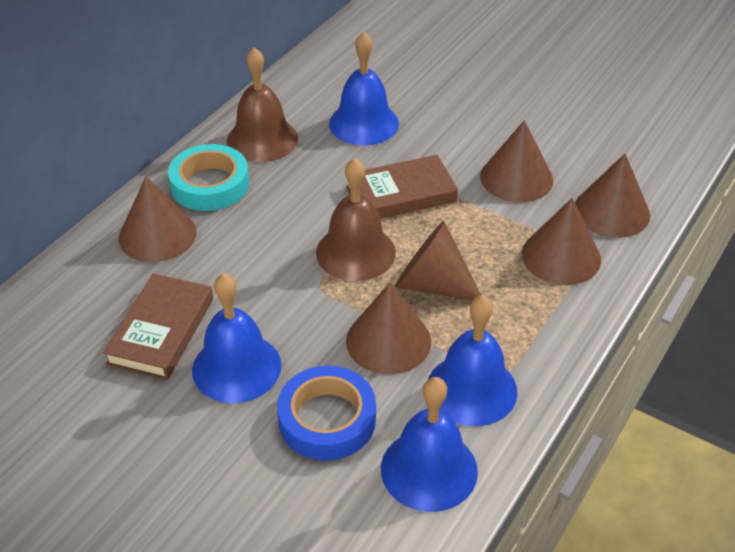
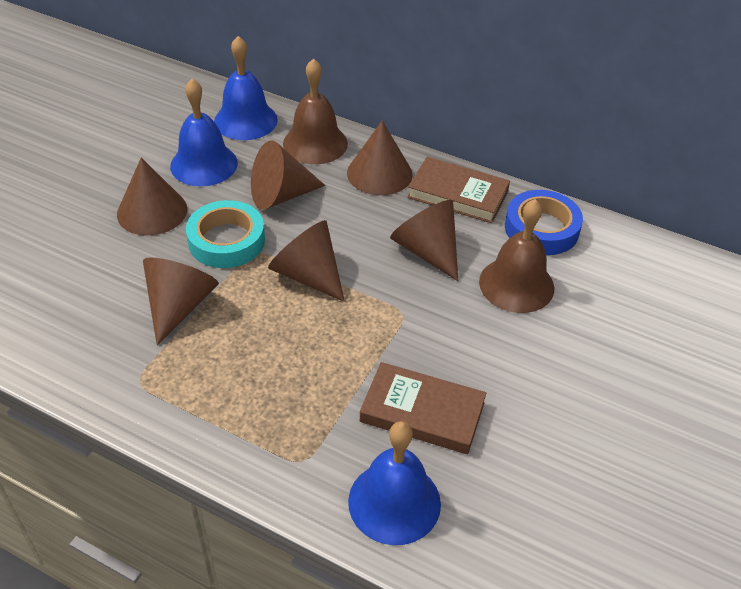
blue bell: 4 -> 3

